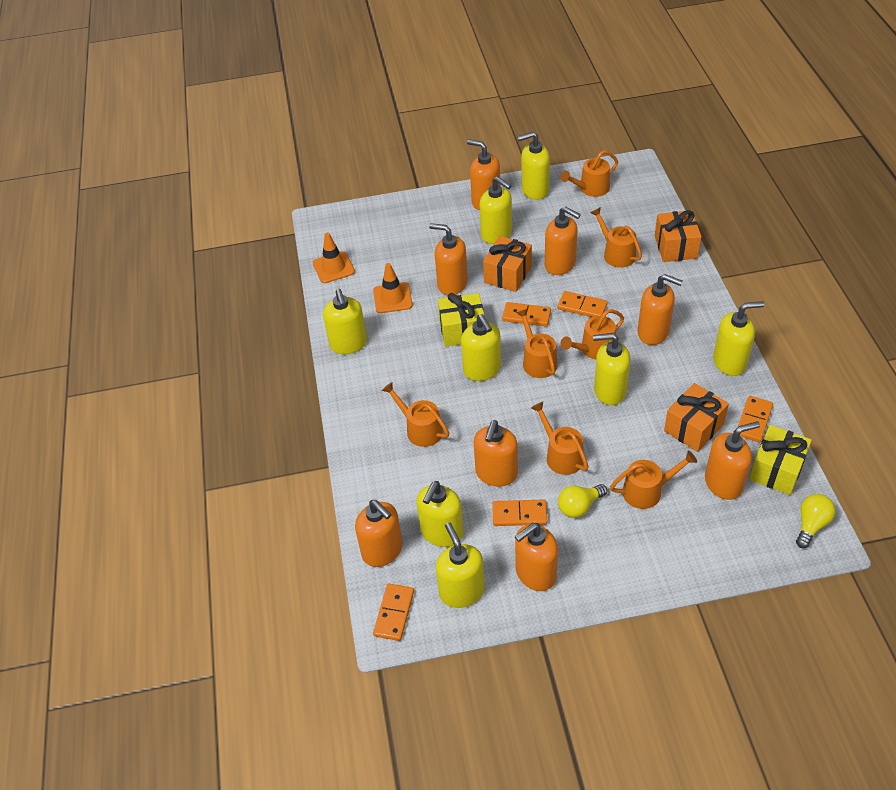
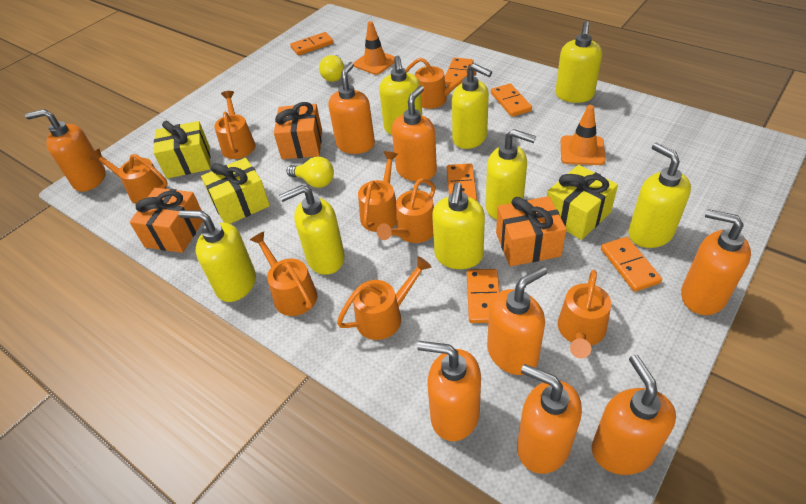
orange domino: 5 -> 6
orange watering can: 7 -> 8
yellow gift: 2 -> 3

